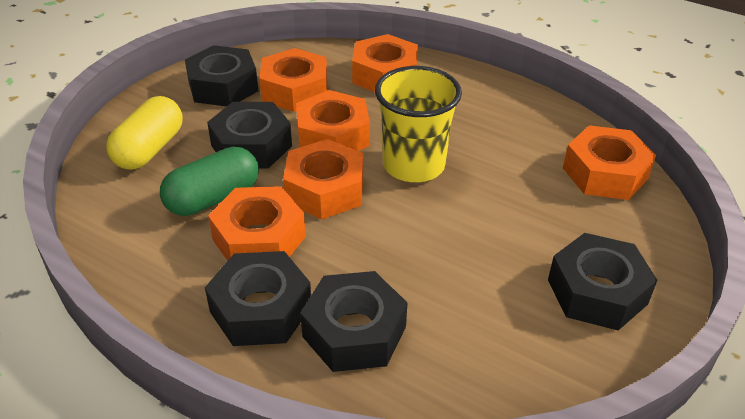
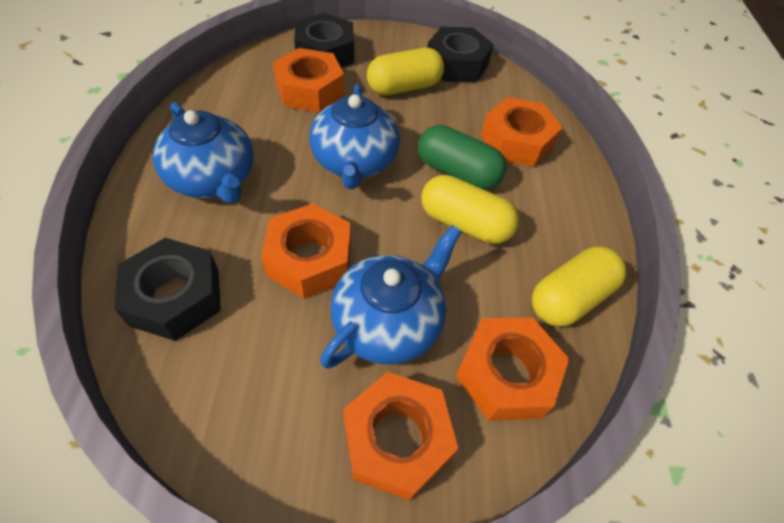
black nut: 5 -> 3
blue teapot: 0 -> 3
orange nut: 6 -> 5
yellow capsule: 1 -> 3
yellow cup: 1 -> 0

